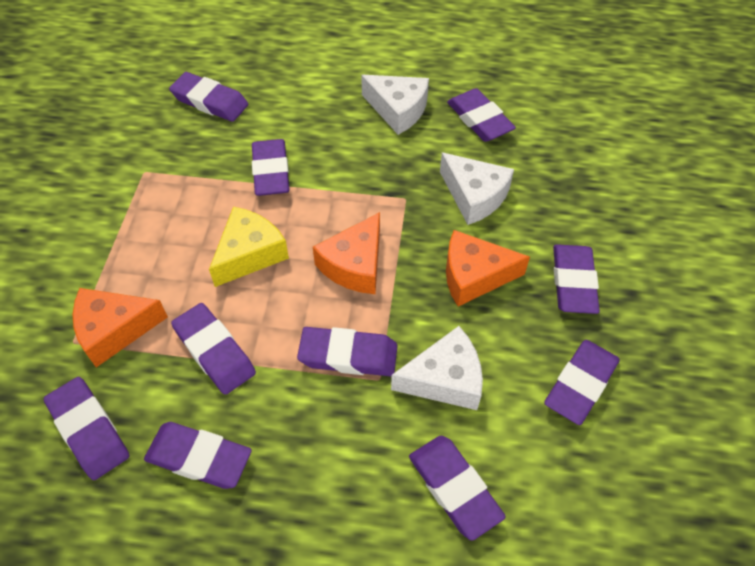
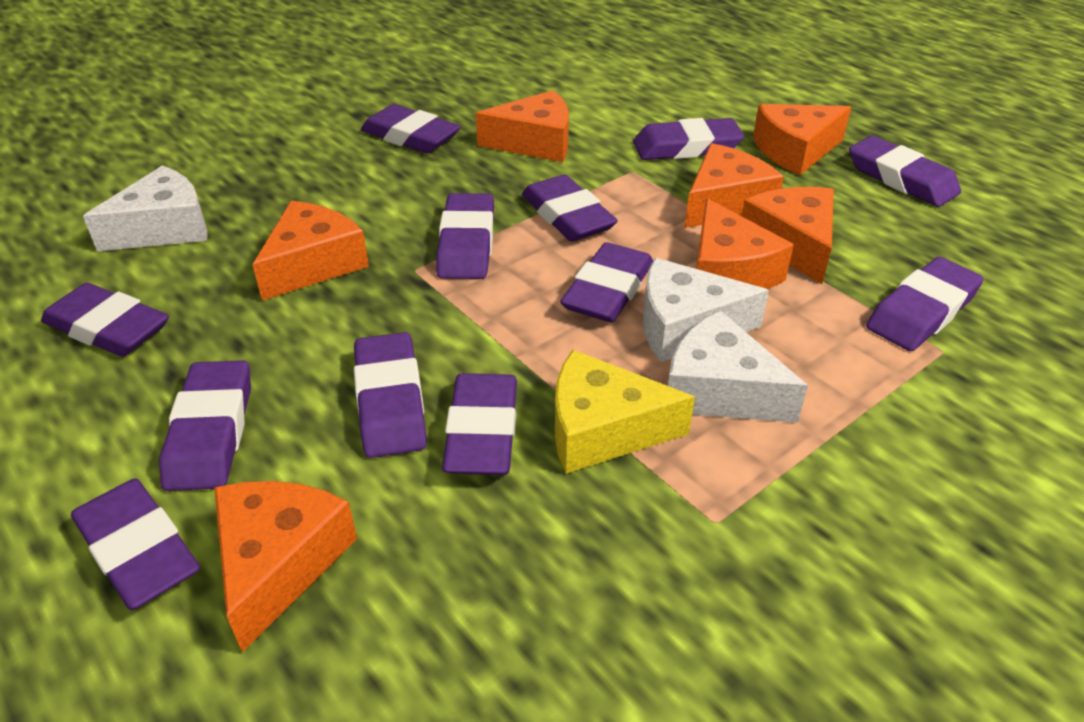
orange cheese: 3 -> 7
purple eraser: 10 -> 12

